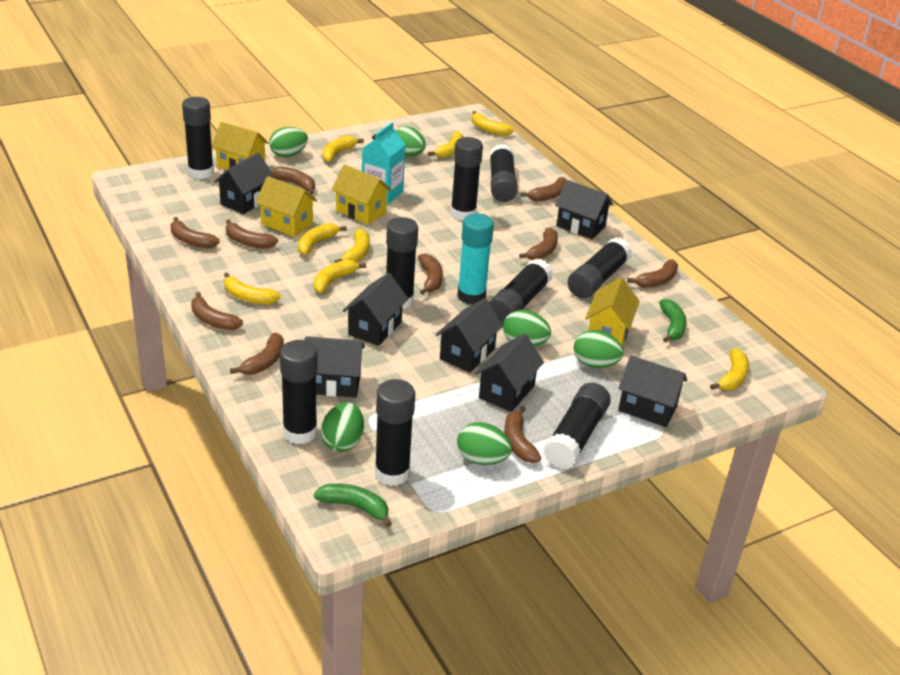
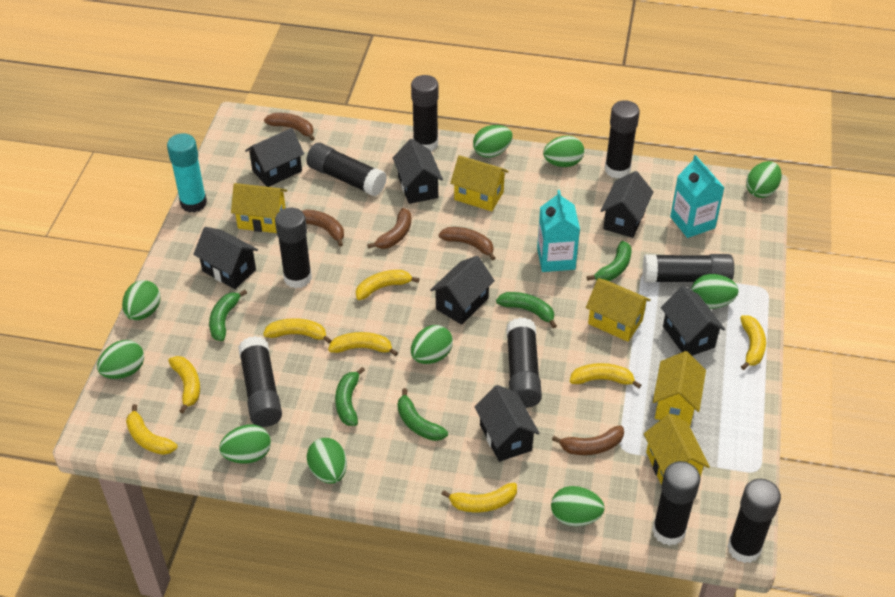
brown banana: 10 -> 5
green banana: 2 -> 5
green egg: 6 -> 10
turquoise carton: 1 -> 2
yellow house: 4 -> 5

